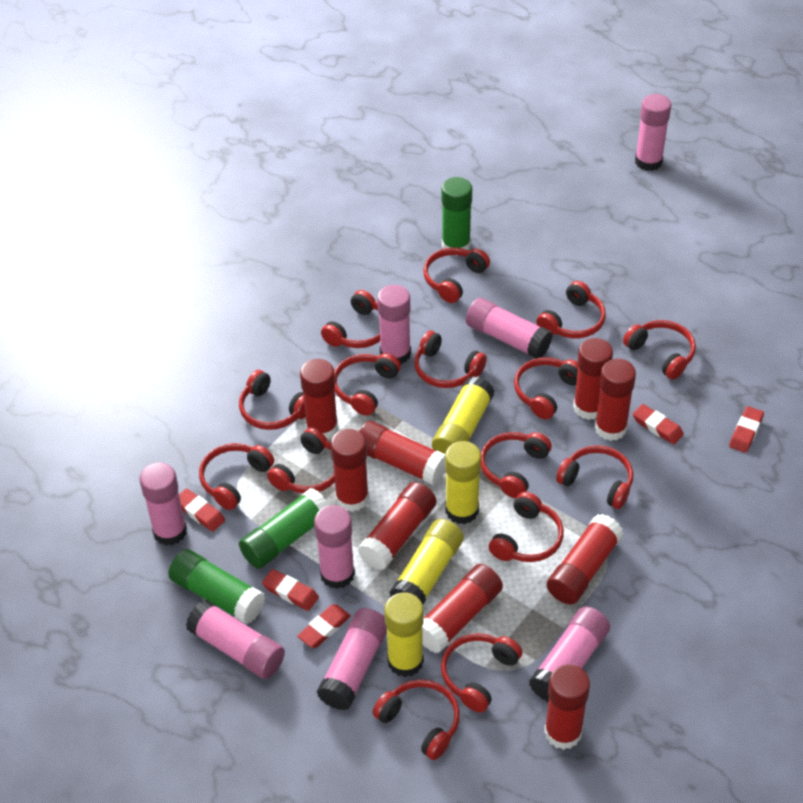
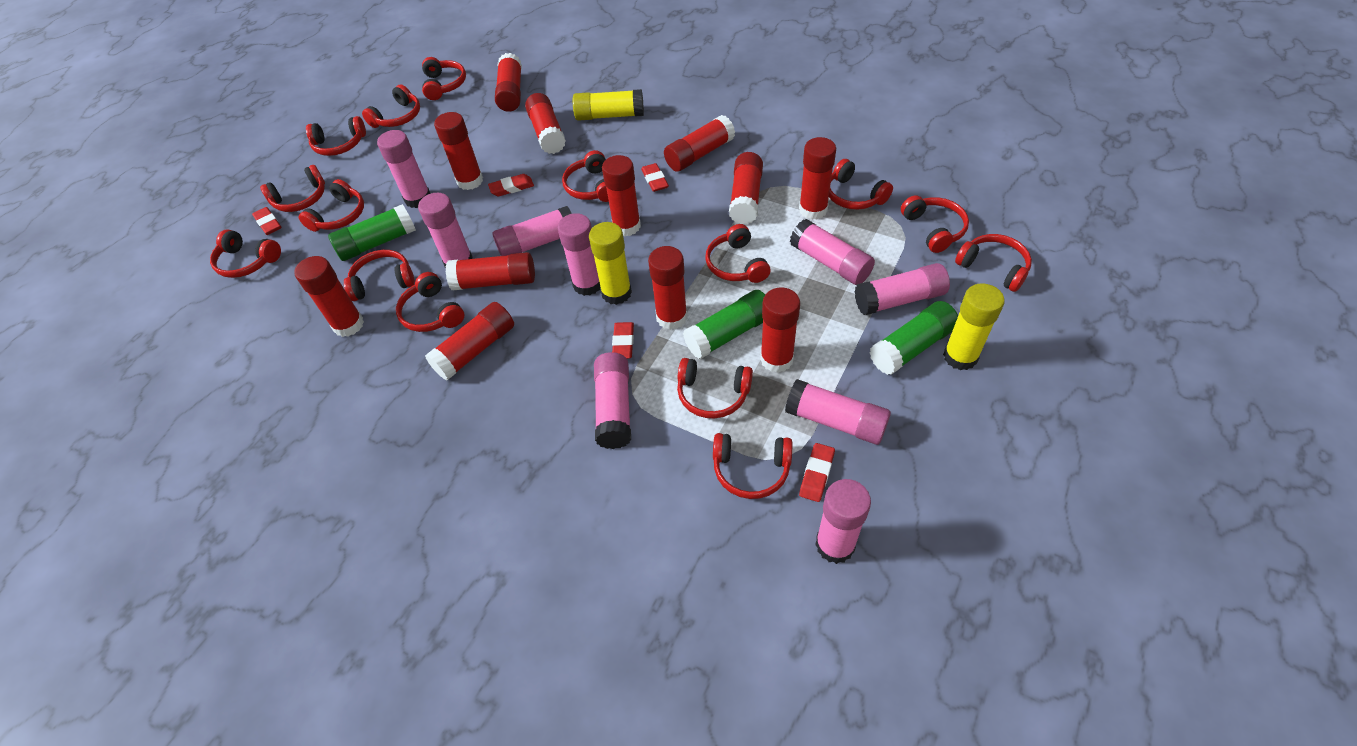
pink glue stick: 8 -> 9
red glue stick: 9 -> 12
yellow glue stick: 4 -> 3

